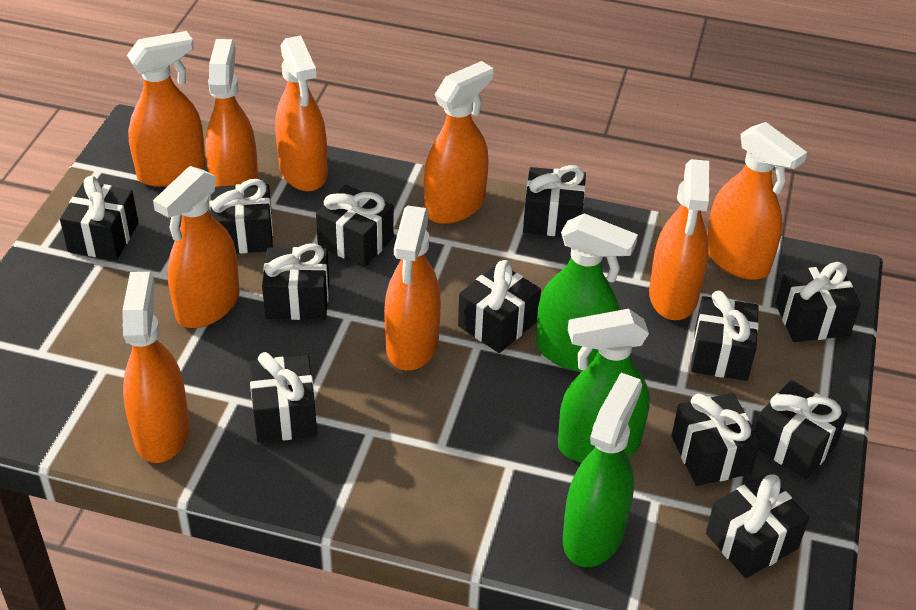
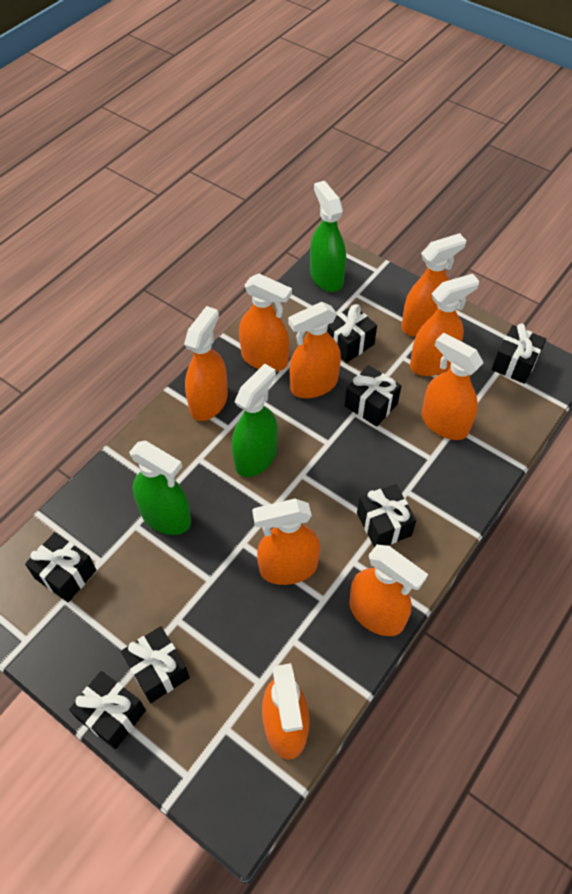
black gift: 12 -> 7

